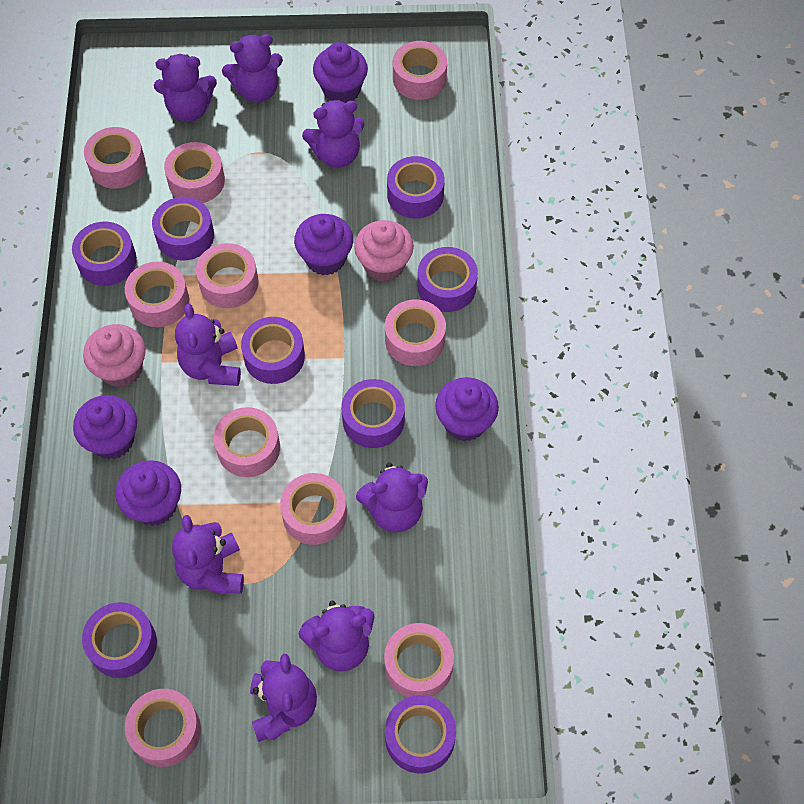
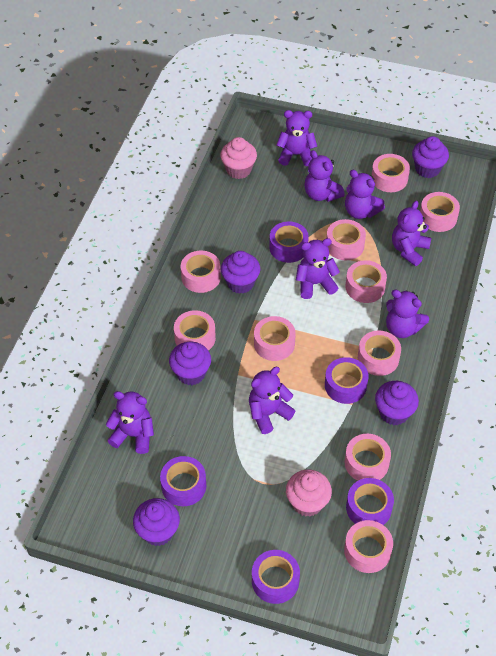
purple tape: 8 -> 5

